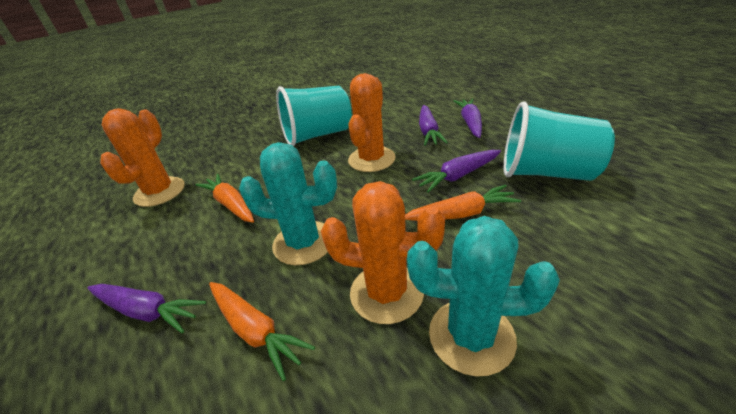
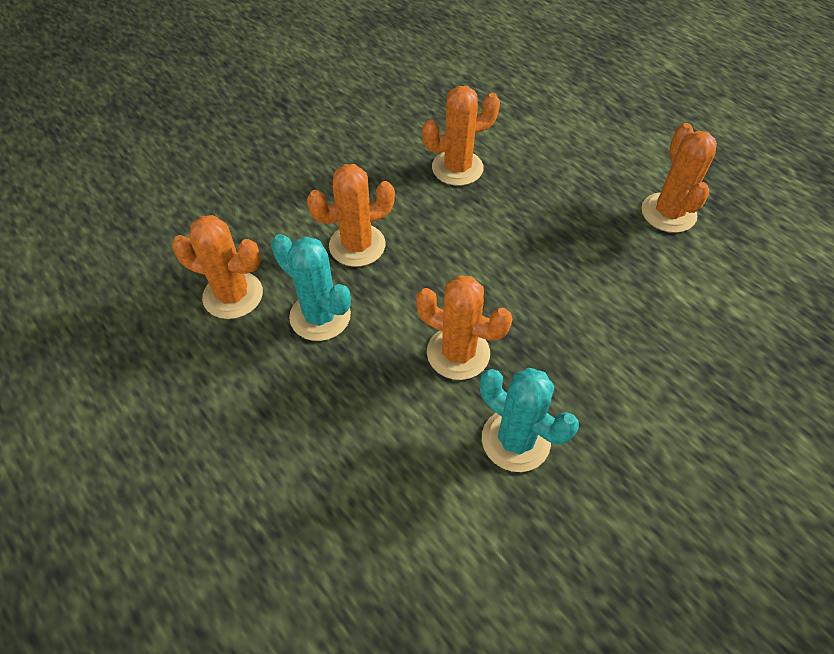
orange cactus: 3 -> 5
orange carrot: 3 -> 0
purple carrot: 4 -> 0
turquoise cup: 2 -> 0

